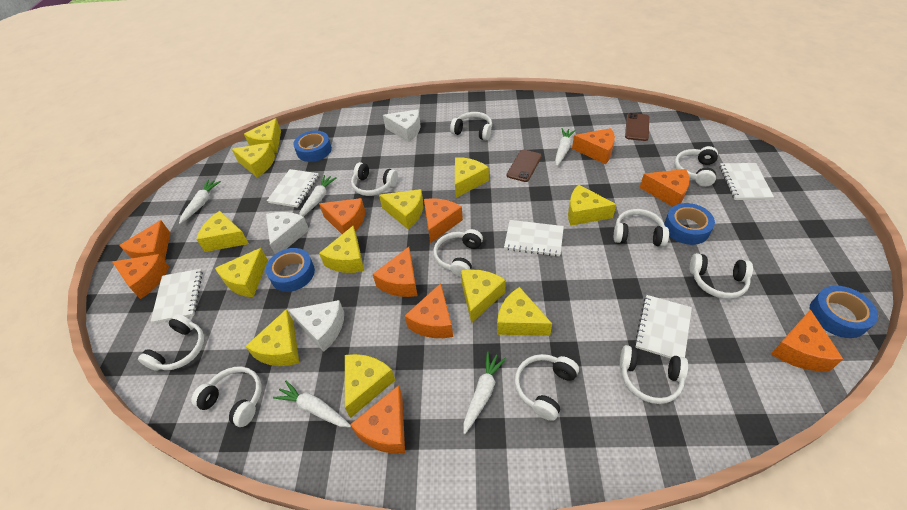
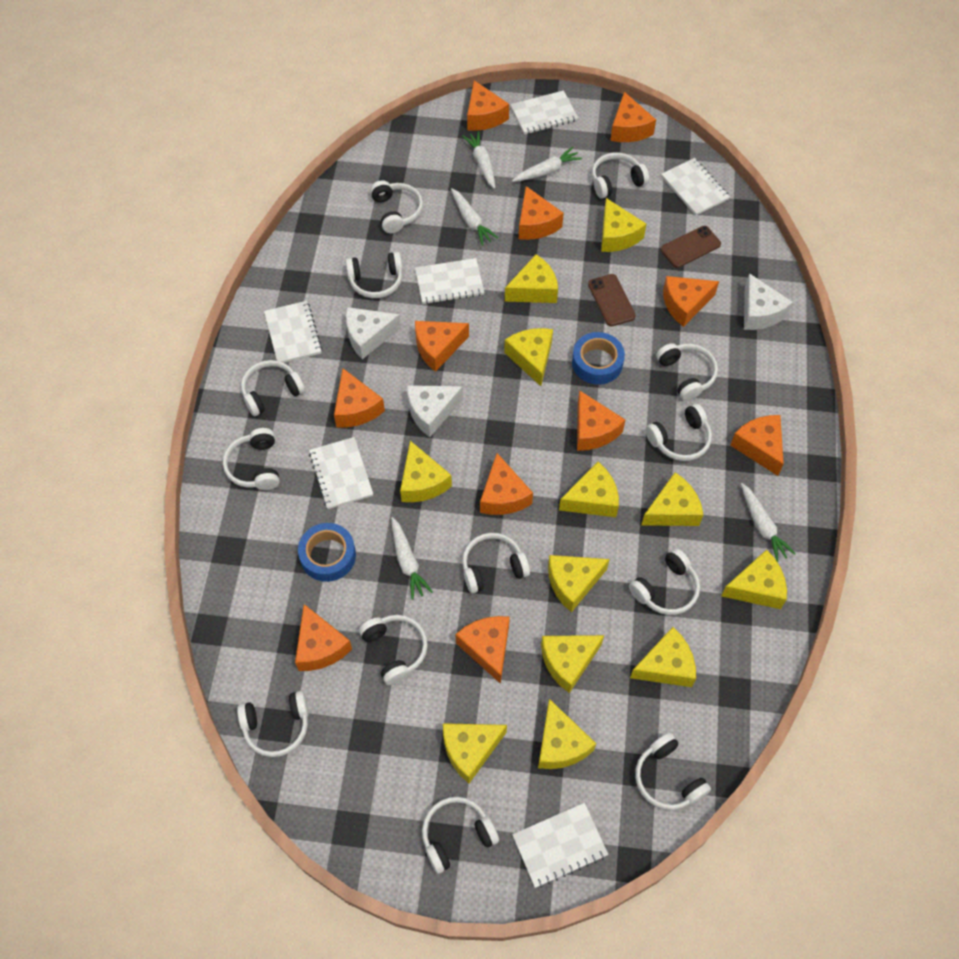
blue tape: 4 -> 2
orange cheese: 10 -> 11
white headphones: 10 -> 13
white notebook: 5 -> 6

